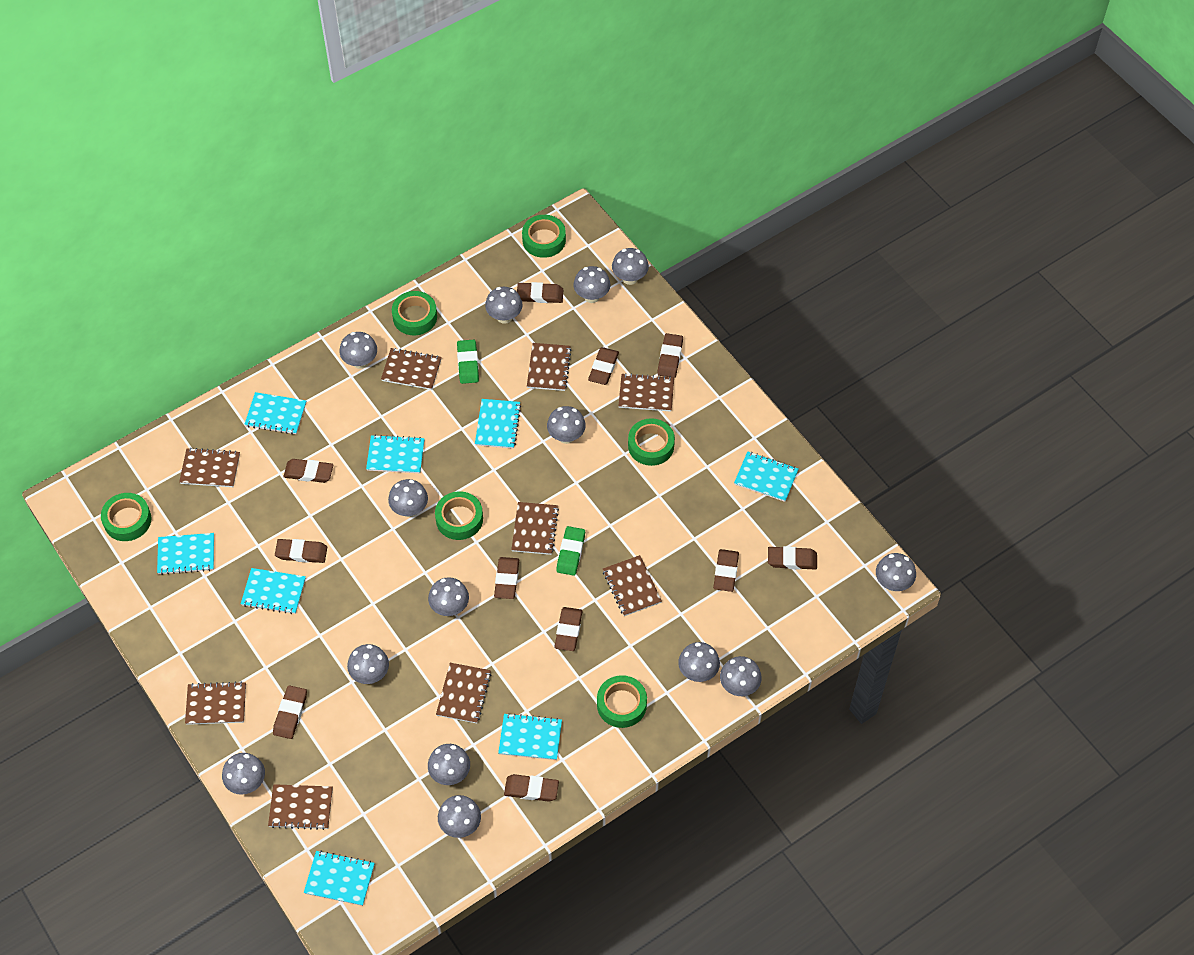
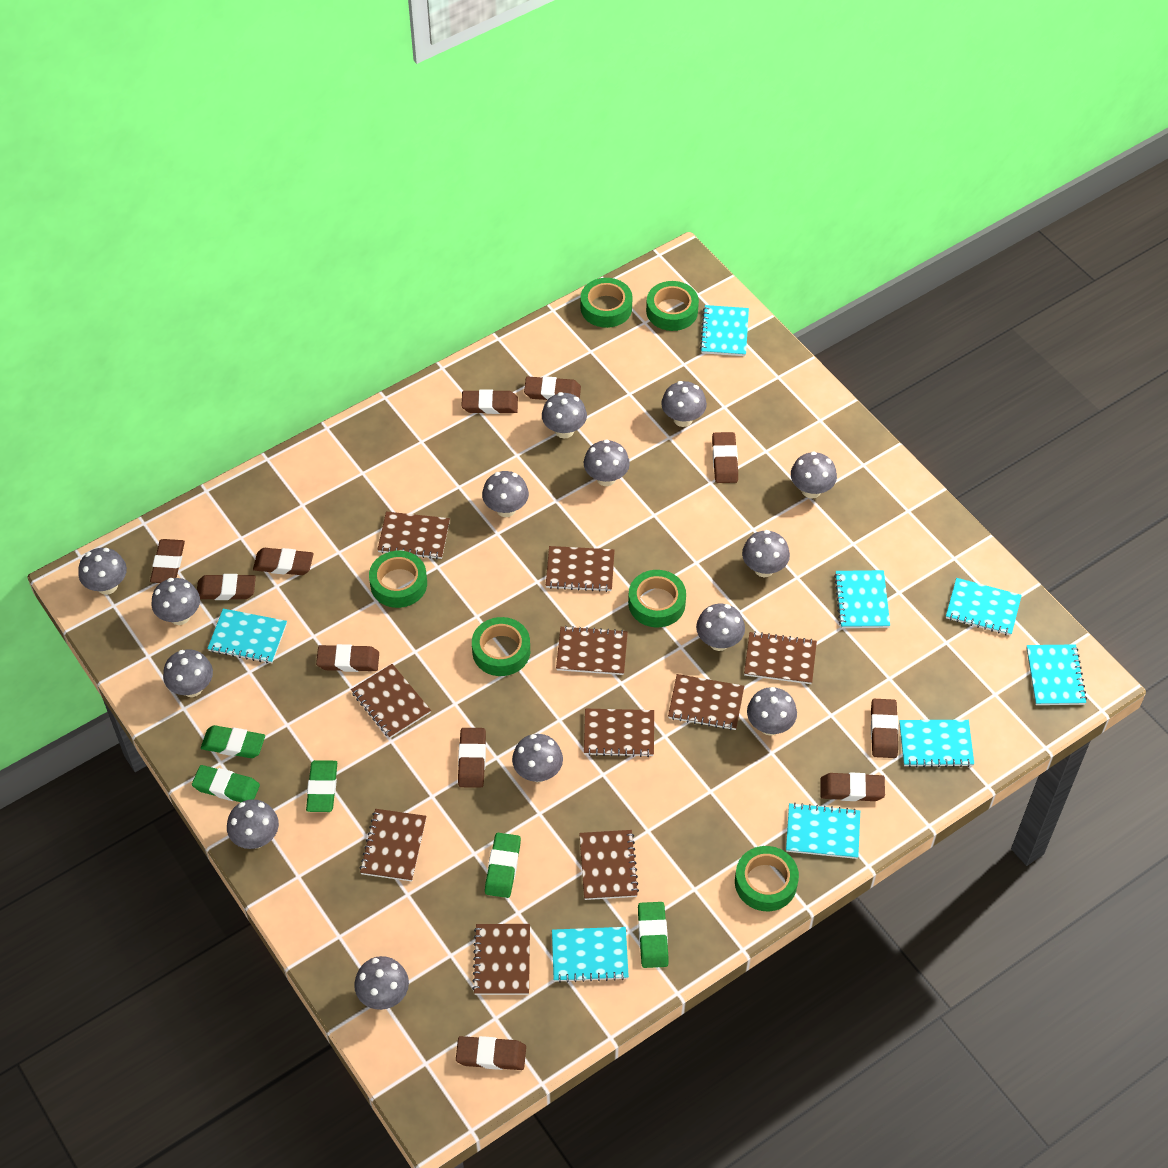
brown notebook: 9 -> 10
green eraser: 2 -> 5

